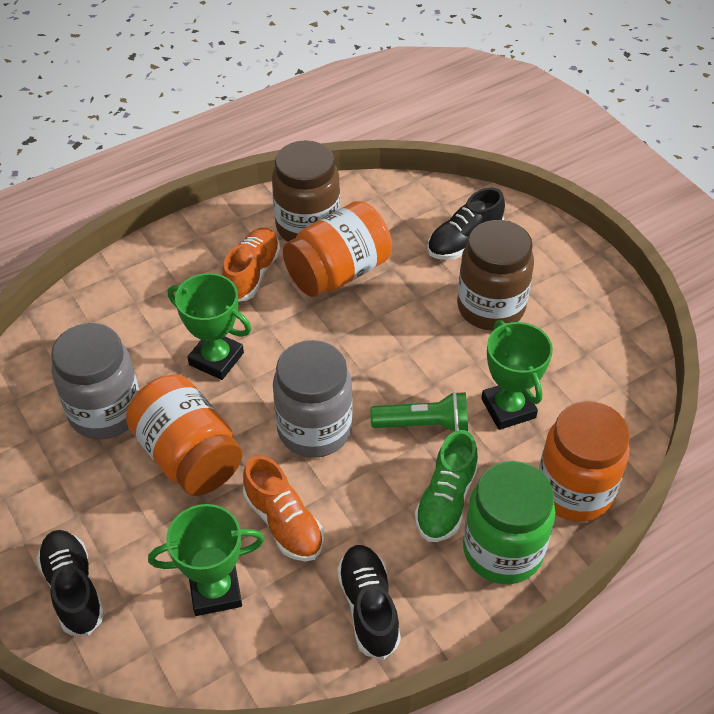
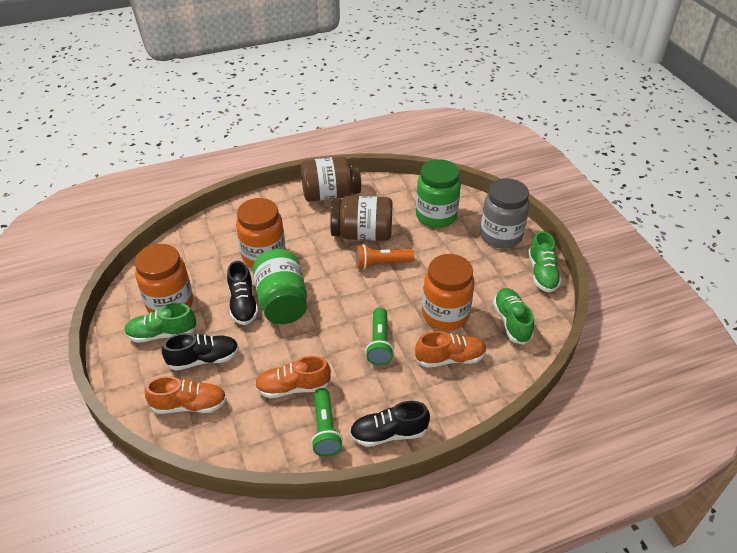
green flashlight: 1 -> 2
green jar: 1 -> 2
green shoe: 1 -> 3
green trophy: 3 -> 0
grey jar: 2 -> 1
orange flashlight: 0 -> 1
orange shoe: 2 -> 3

